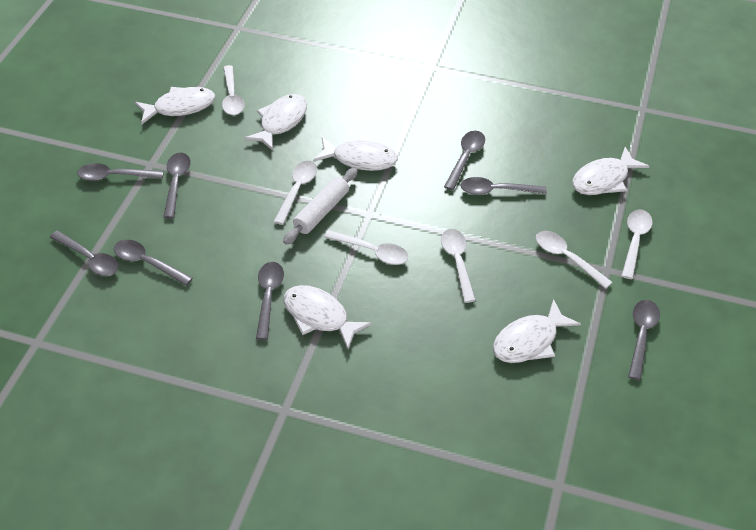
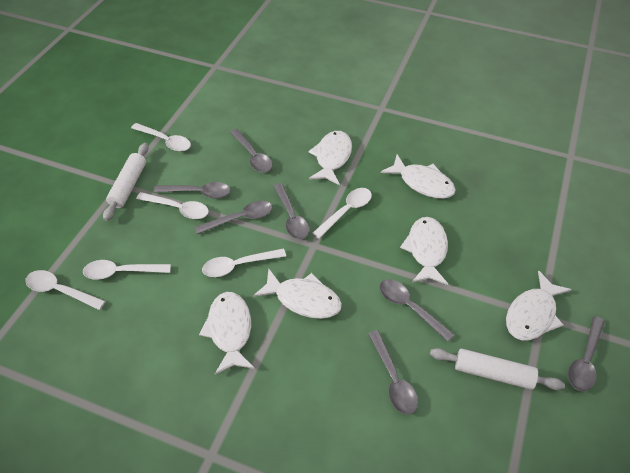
grey spoon: 8 -> 7
white rolling pin: 1 -> 2

